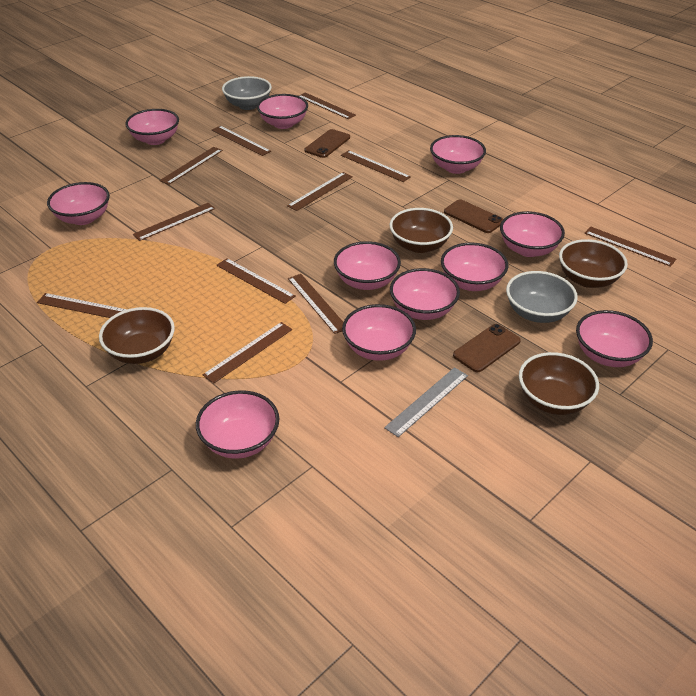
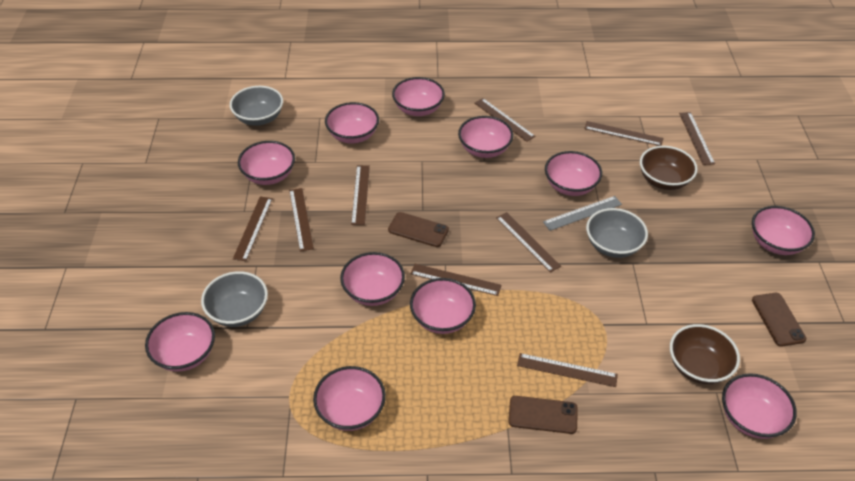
brown bowl: 4 -> 2
brown ruler: 11 -> 9
grey bowl: 2 -> 3

